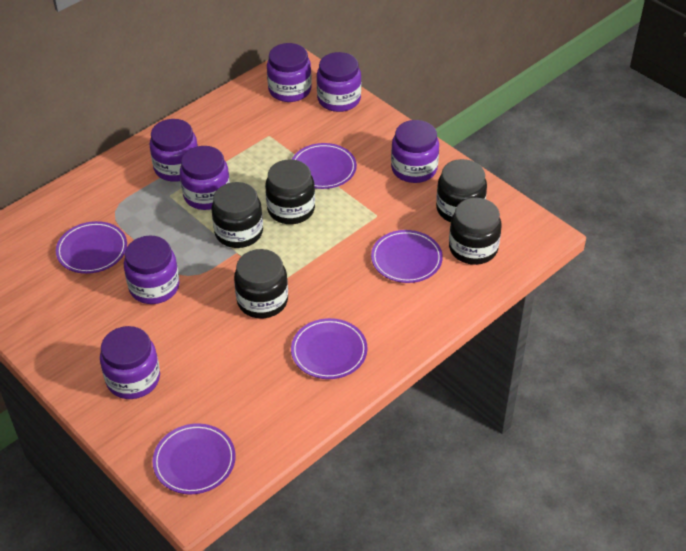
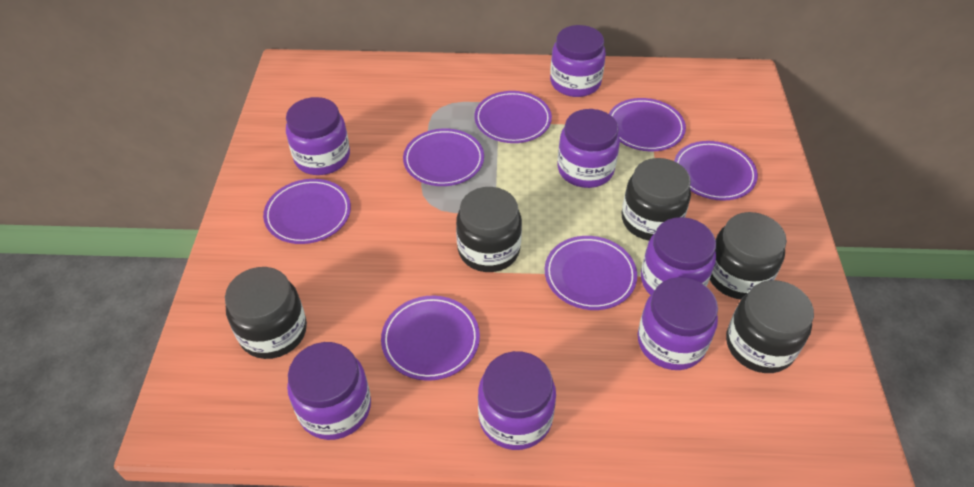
purple plate: 5 -> 7

